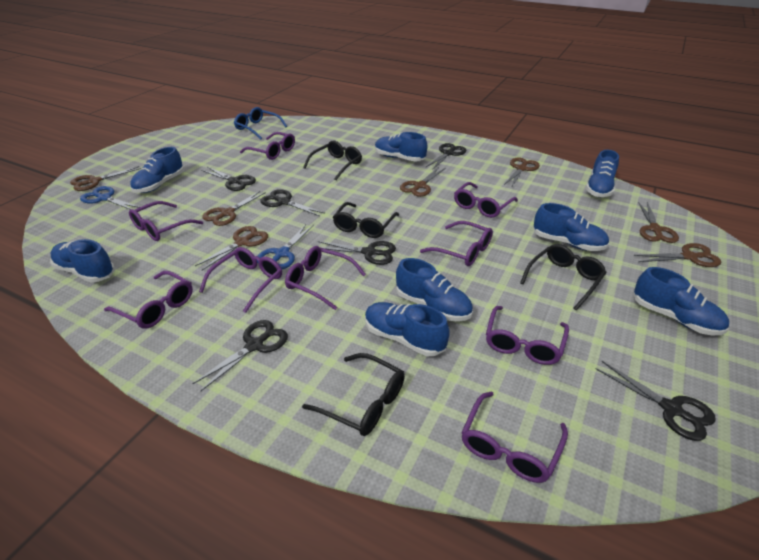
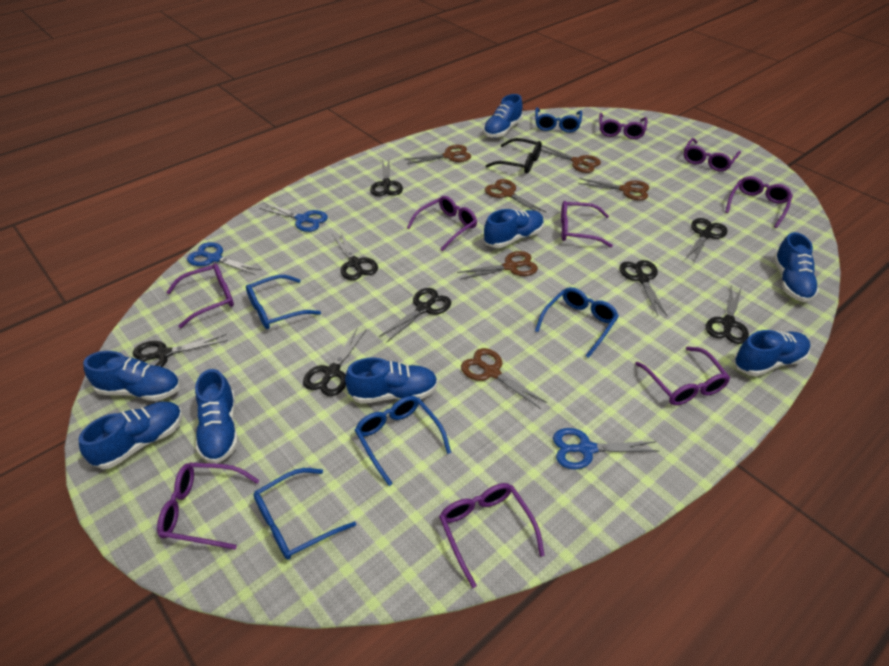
black glasses: 4 -> 1
black scissors: 6 -> 8
blue glasses: 1 -> 5
blue scissors: 2 -> 3
brown scissors: 7 -> 6

